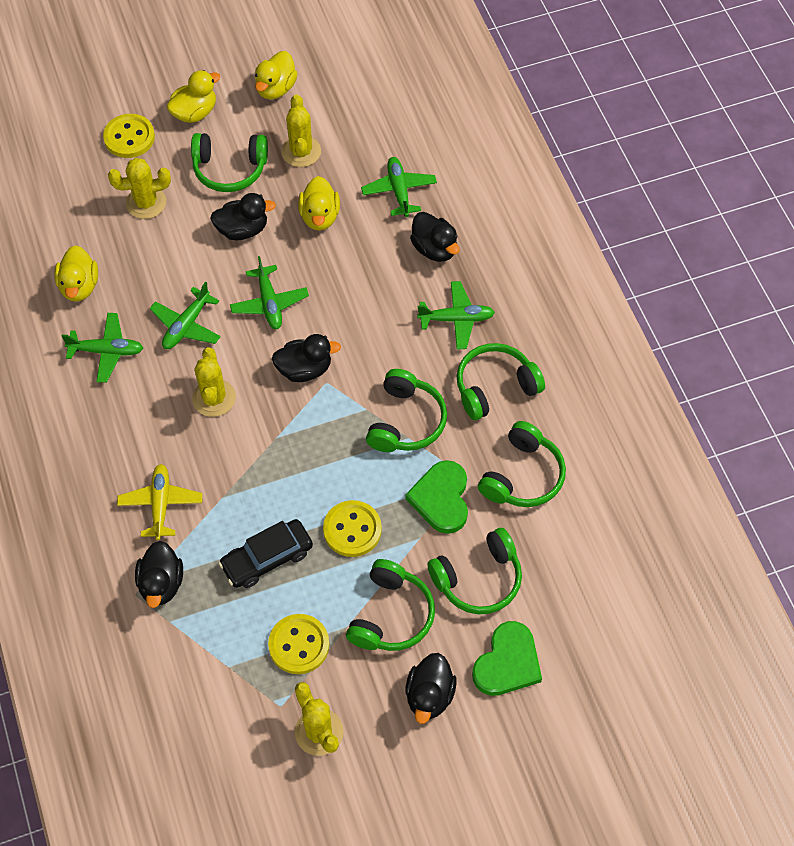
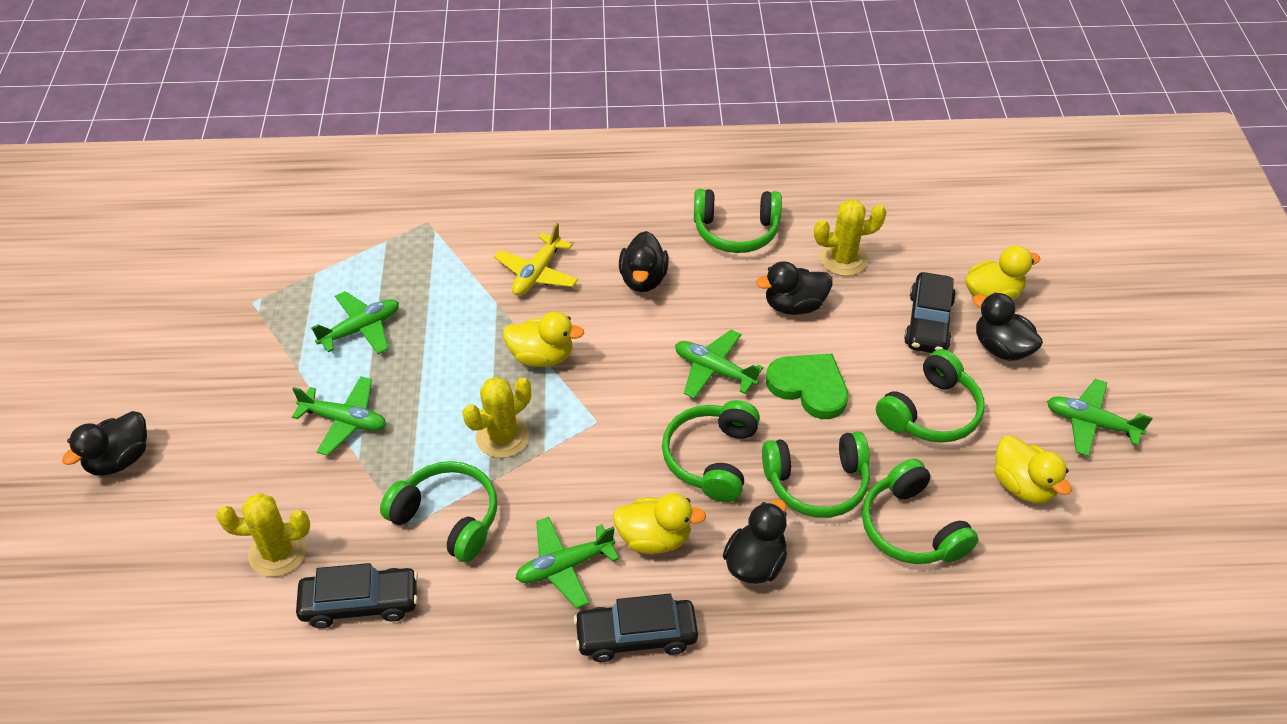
black car: 1 -> 3
green heart: 2 -> 1
yellow button: 3 -> 0
yellow cactus: 4 -> 3

